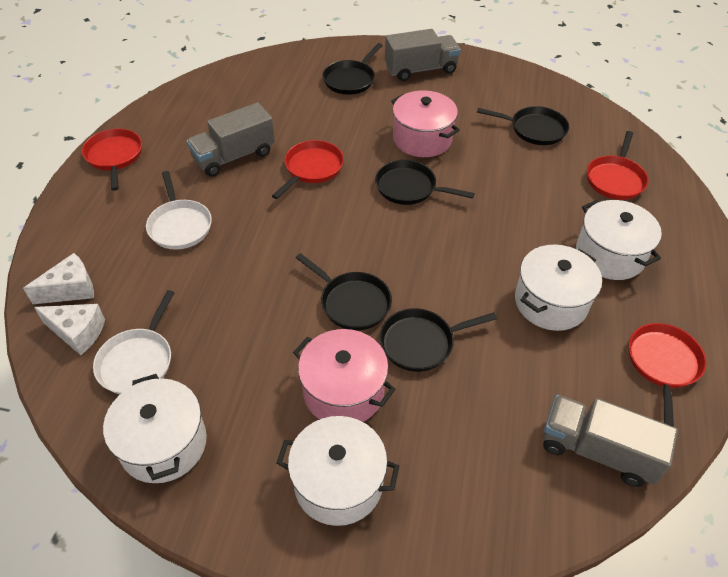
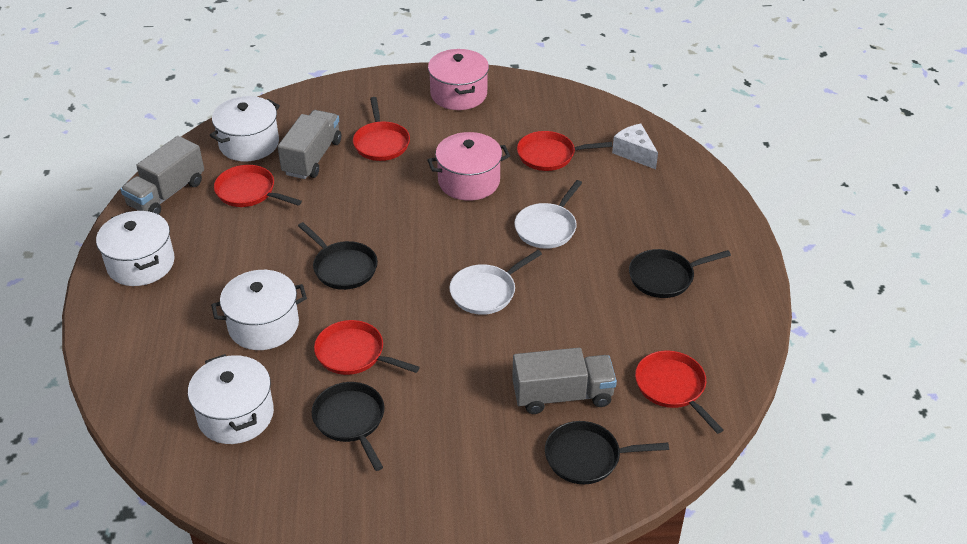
black pan: 5 -> 4
red pan: 4 -> 5
white cheese: 2 -> 1

